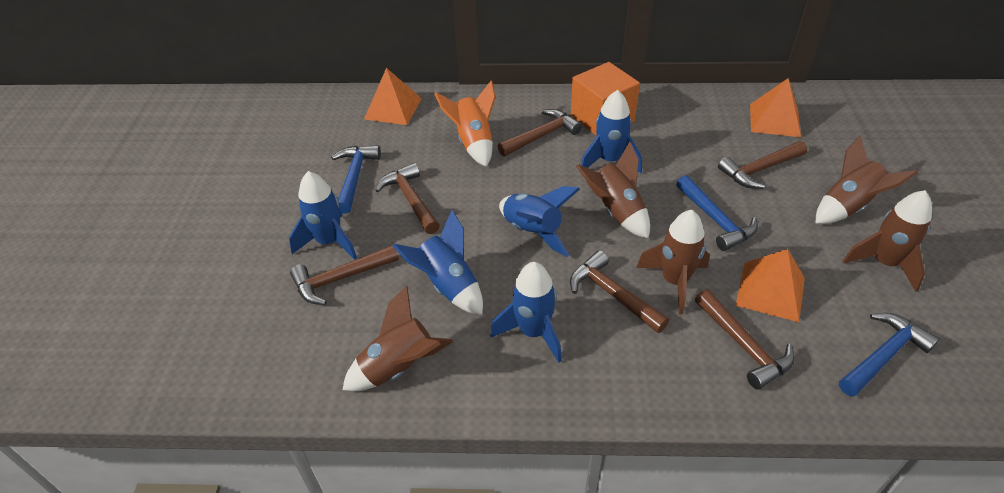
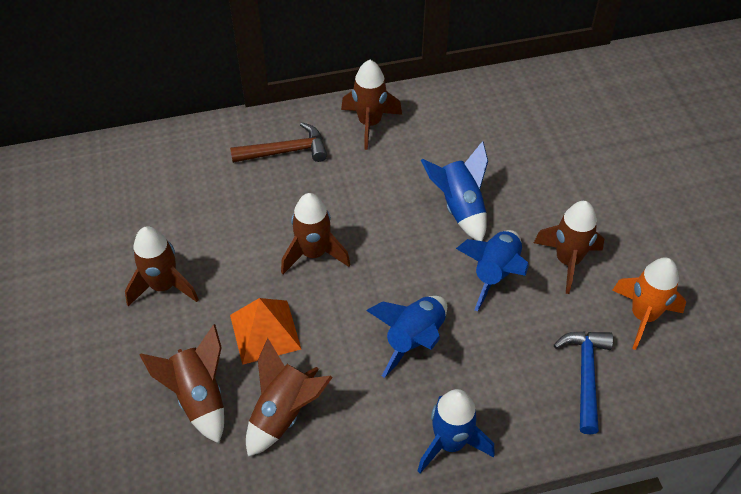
blue hammer: 3 -> 1
blue rocket: 5 -> 4
brown hammer: 6 -> 1
brown rocket: 5 -> 6
orange cube: 1 -> 0
orange pyramid: 3 -> 1

